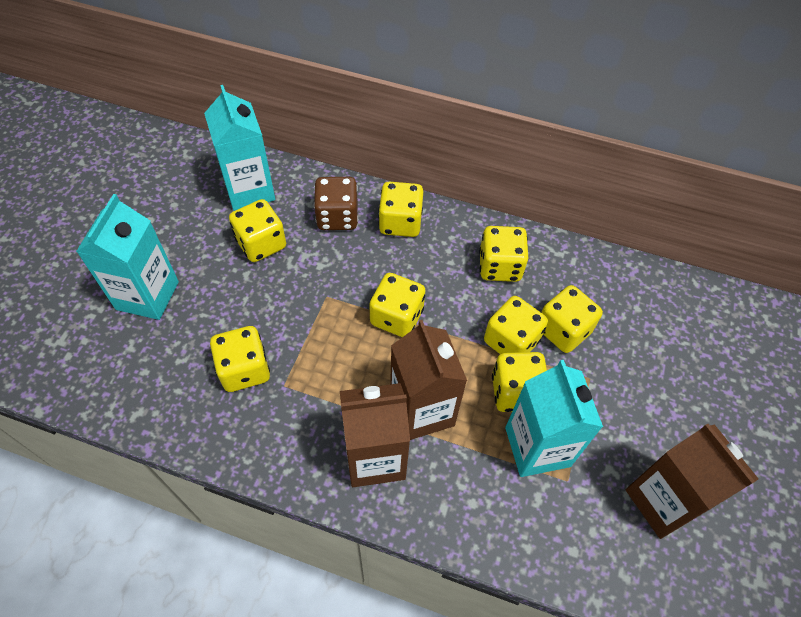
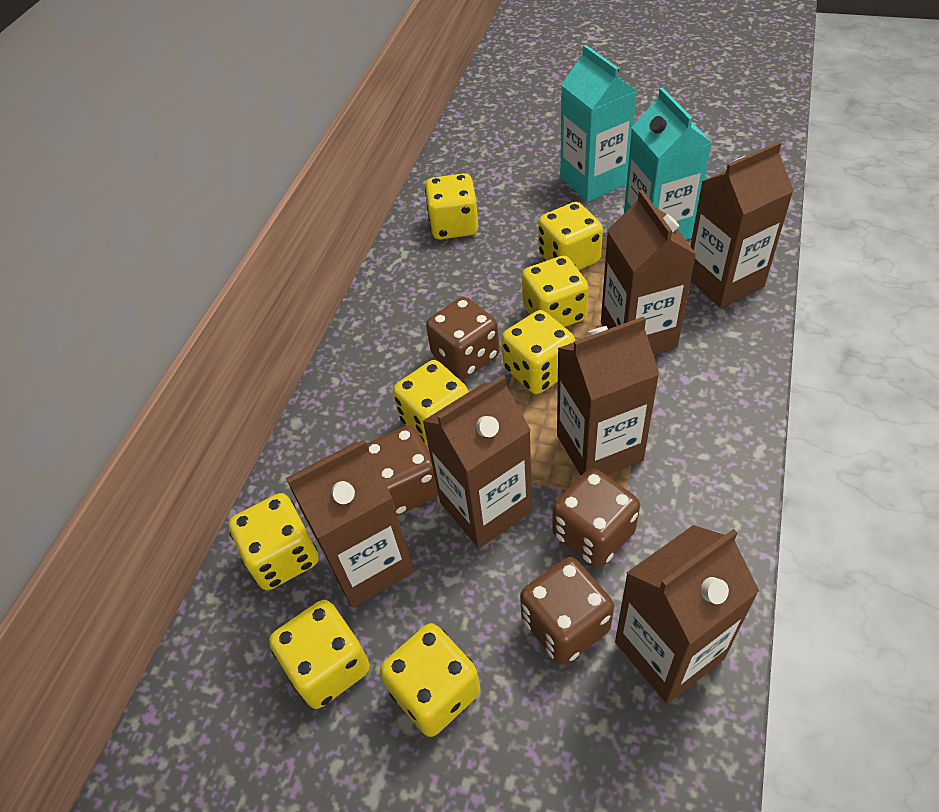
brown carton: 3 -> 6
brown dice: 1 -> 4
turquoise carton: 3 -> 2

